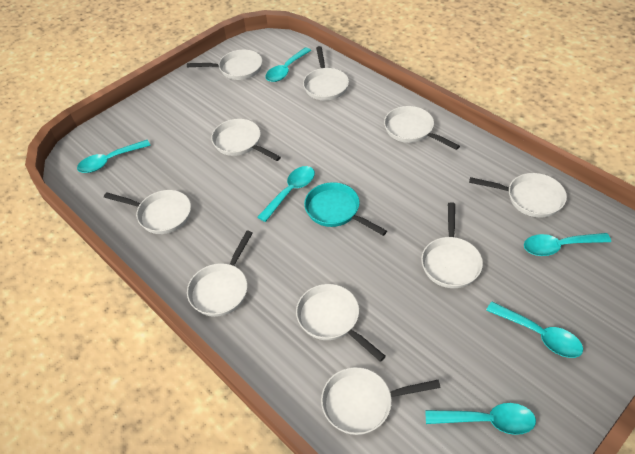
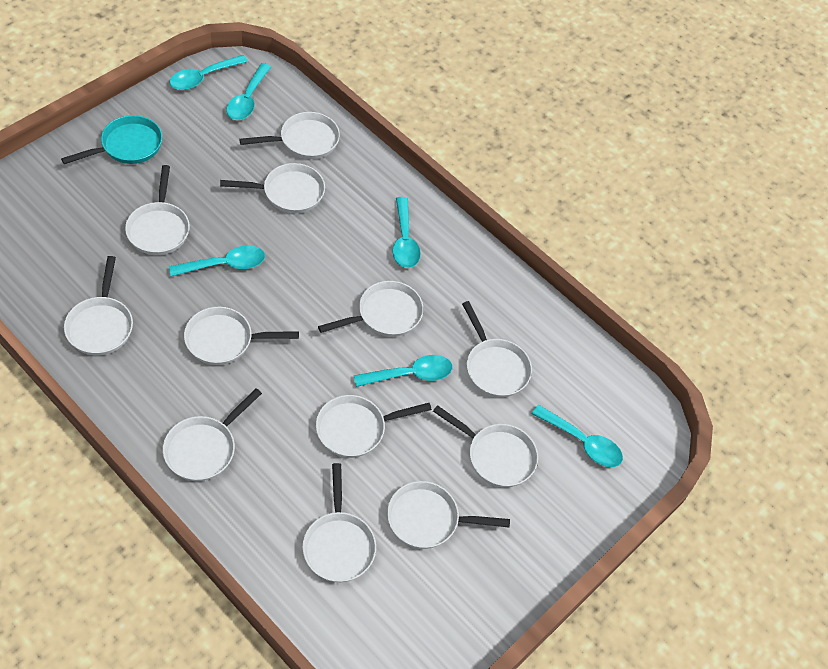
white pan: 10 -> 12

